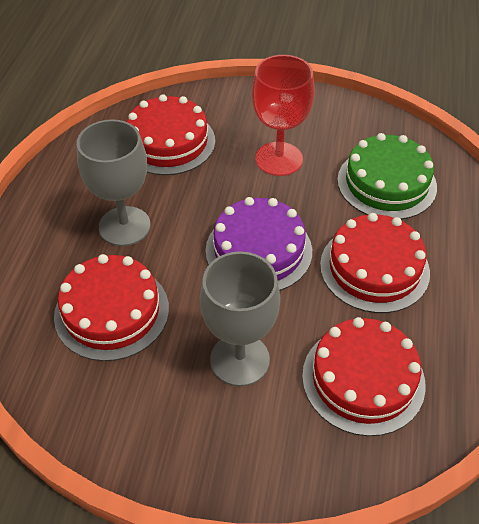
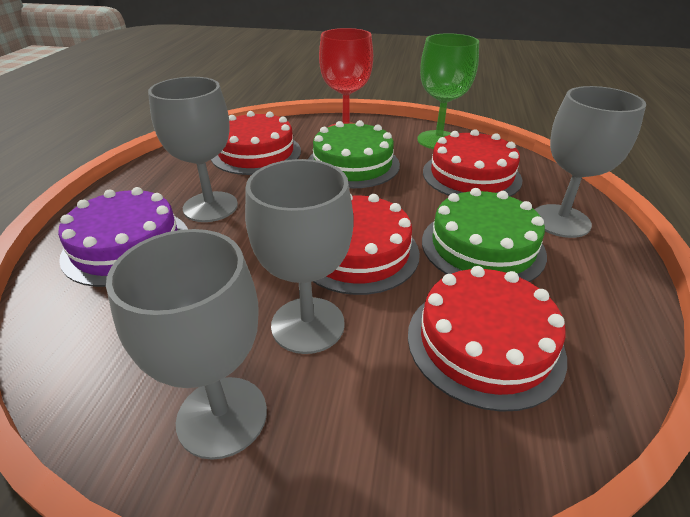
green cake: 1 -> 2
green goblet: 0 -> 1
grey goblet: 2 -> 4

